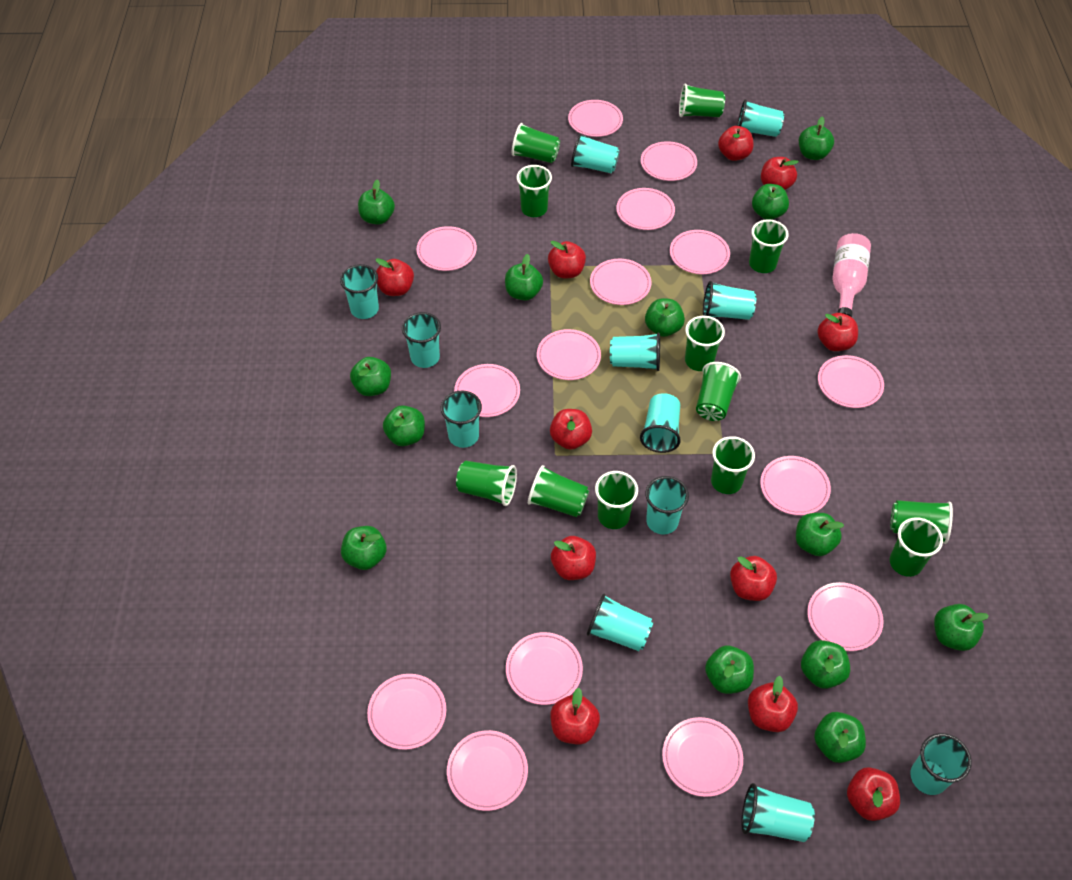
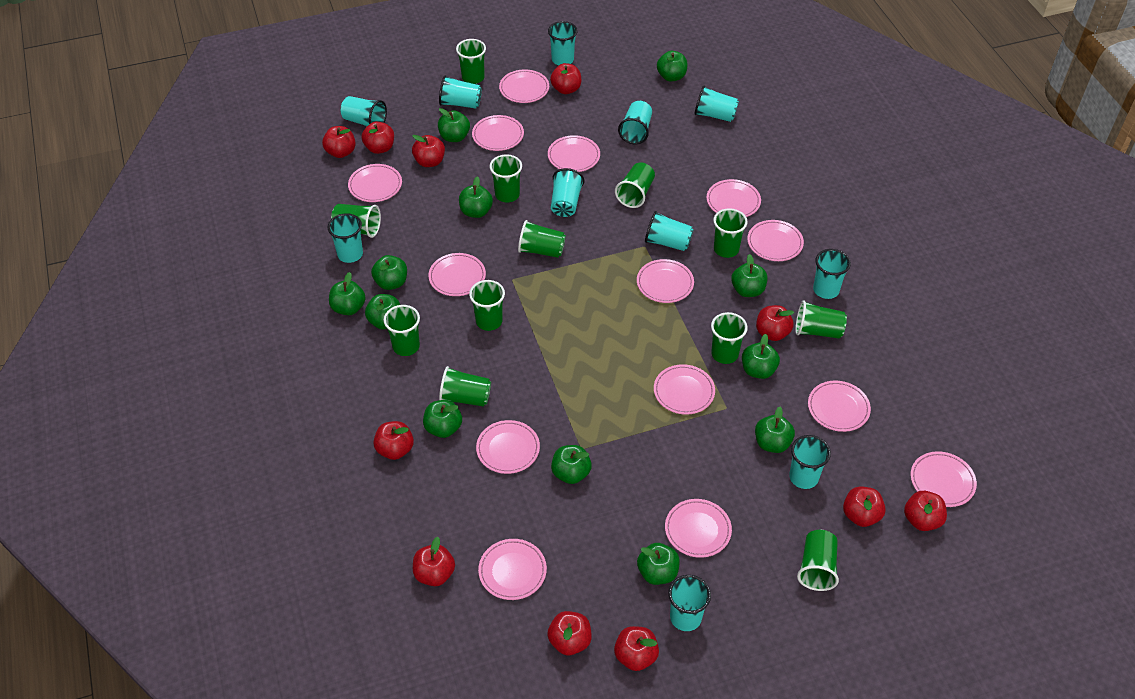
green apple: 13 -> 12
pink bottle: 1 -> 0
pink plate: 15 -> 14
turquoise cup: 12 -> 11

